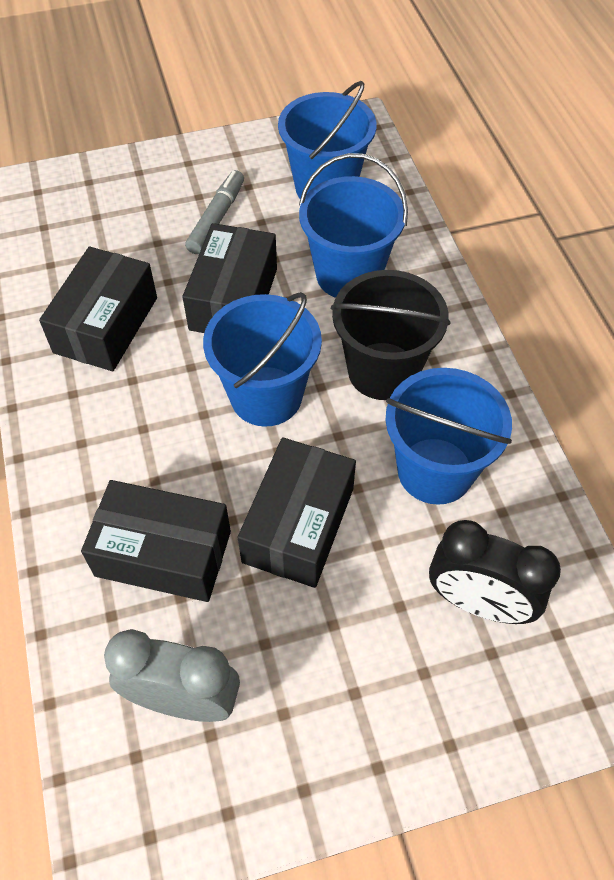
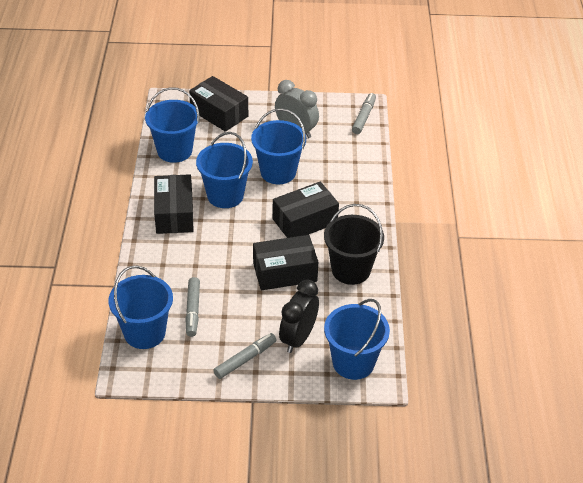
blue bucket: 4 -> 5
grey marker: 1 -> 3

